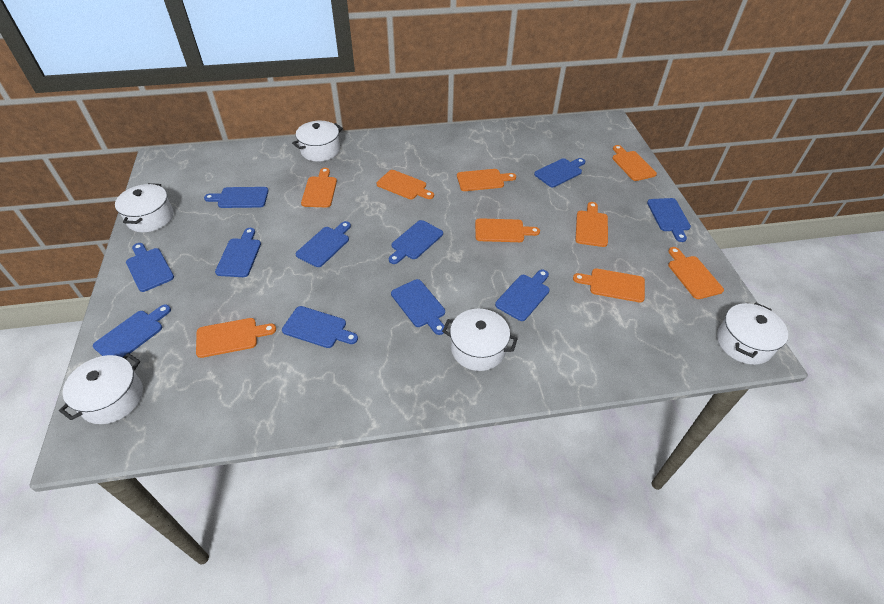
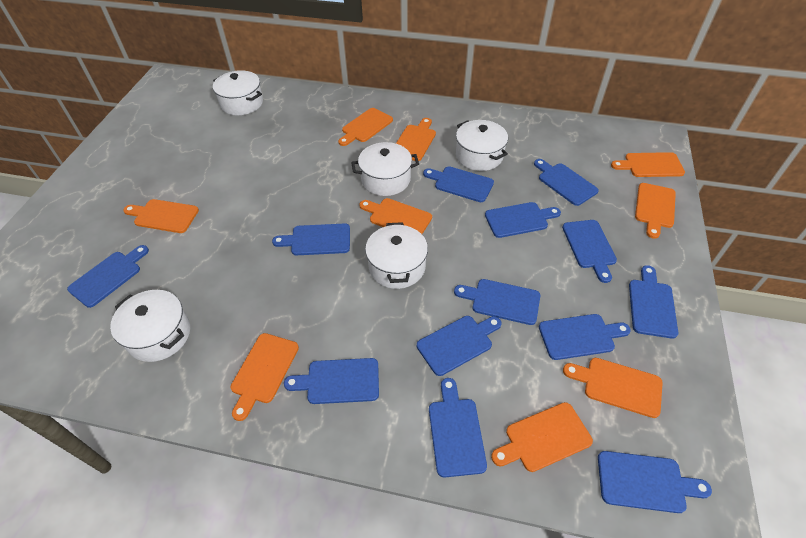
blue cutting board: 11 -> 13

